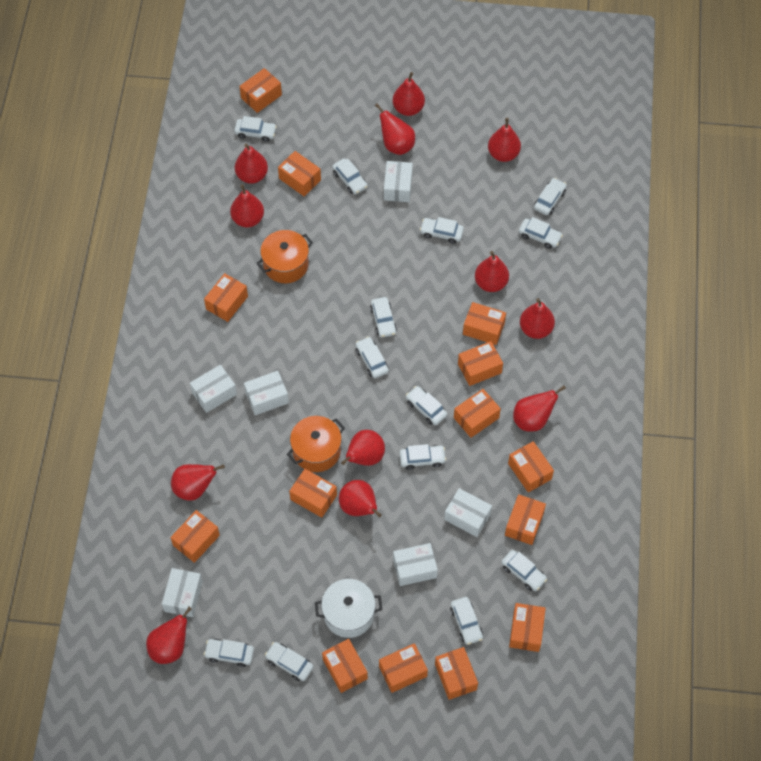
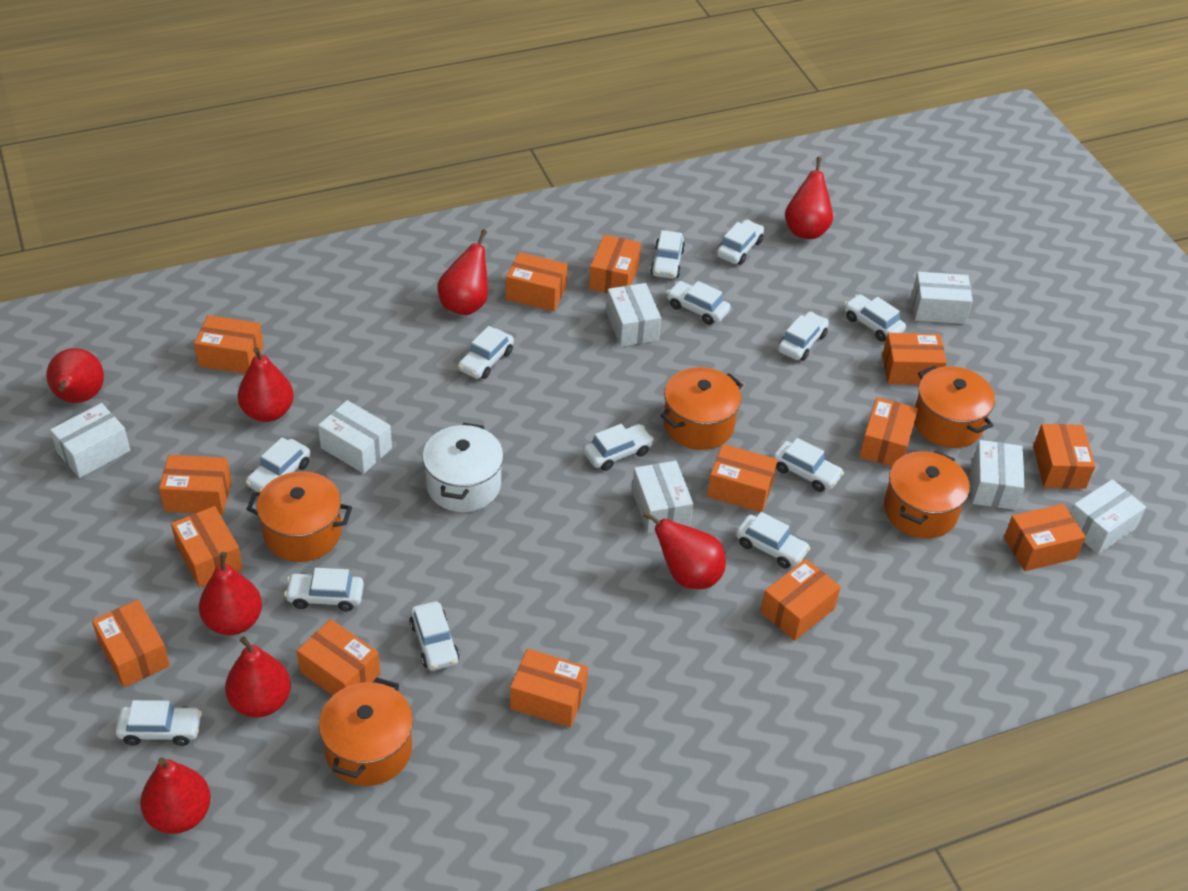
orange pot: 2 -> 5
red pear: 12 -> 8
white box: 6 -> 7

